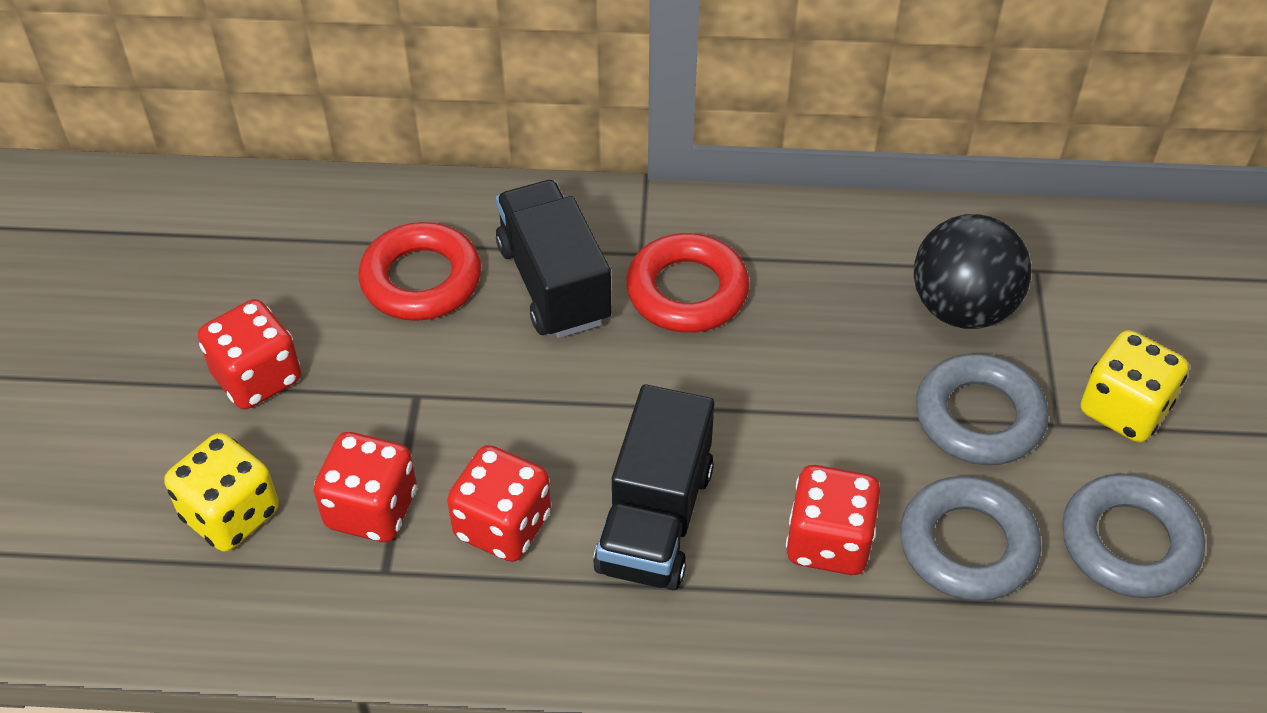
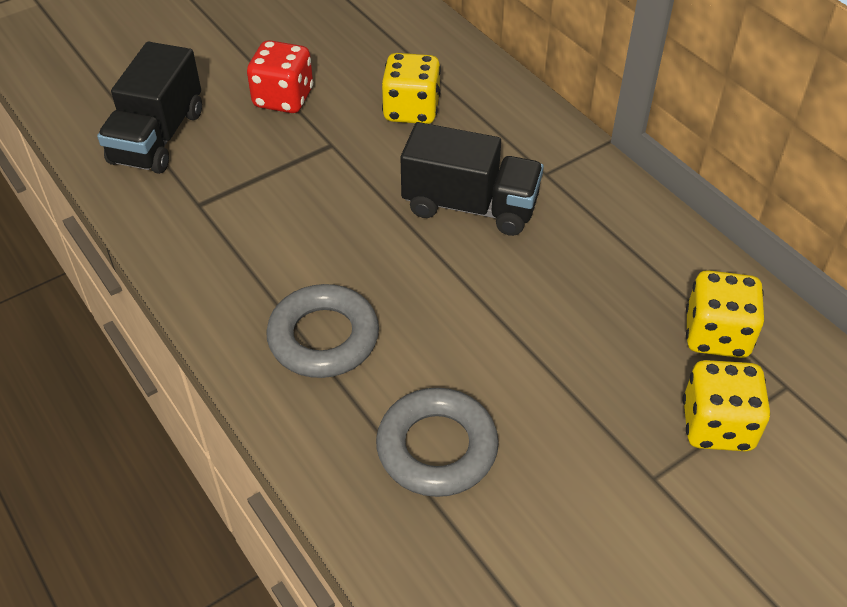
black ball: 1 -> 0
grey ring: 3 -> 2
red dice: 4 -> 1
red ring: 2 -> 0
yellow dice: 2 -> 3

